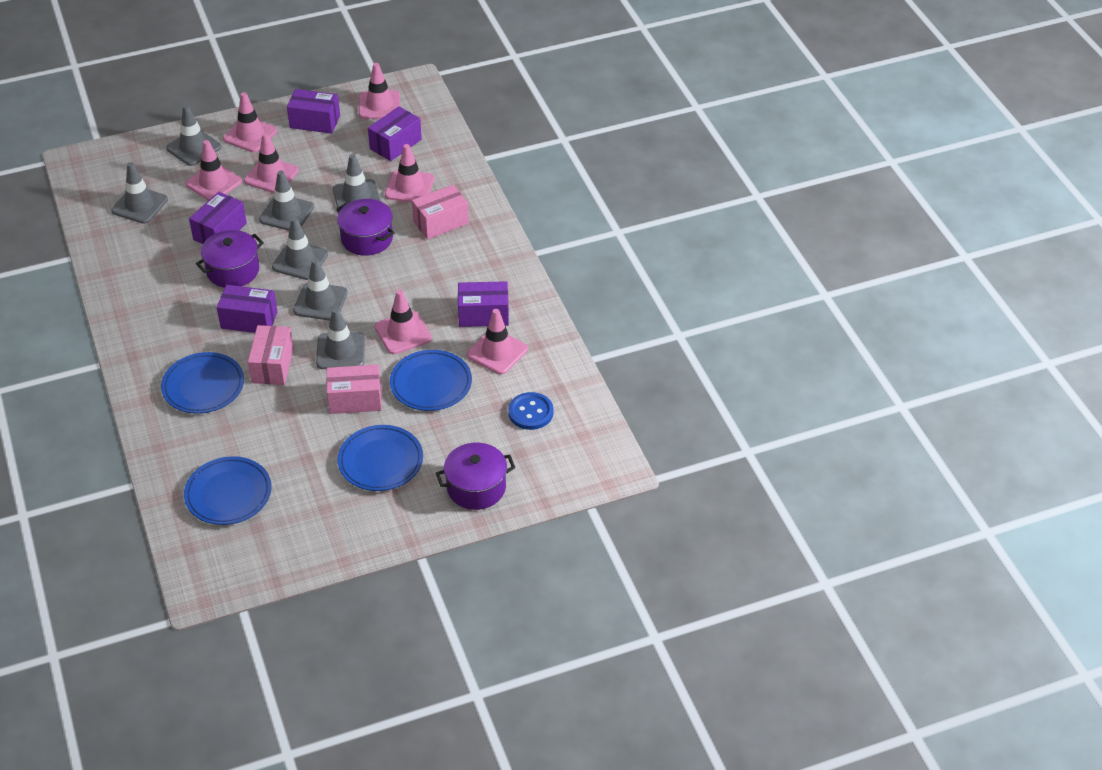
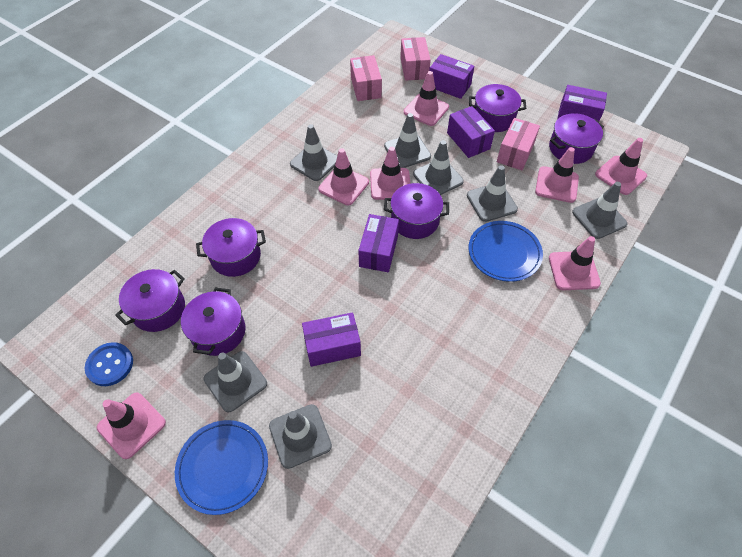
blue plate: 4 -> 2
purple pot: 3 -> 6

